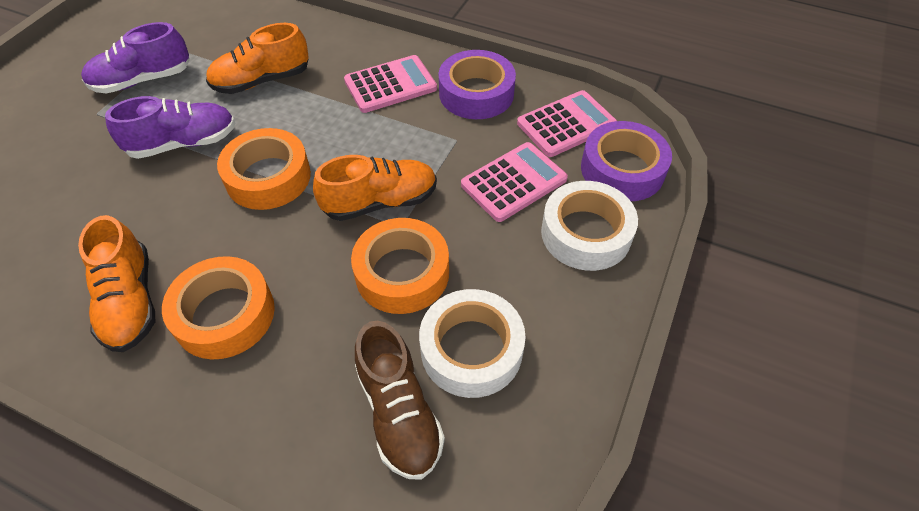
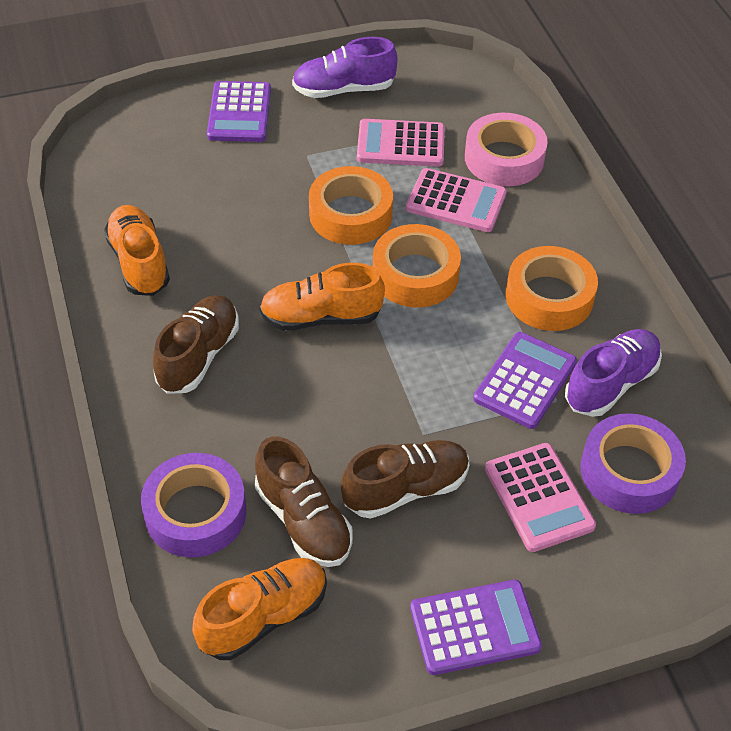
brown shoe: 1 -> 3
pink tape: 0 -> 1
purple calculator: 0 -> 3
white tape: 2 -> 0

